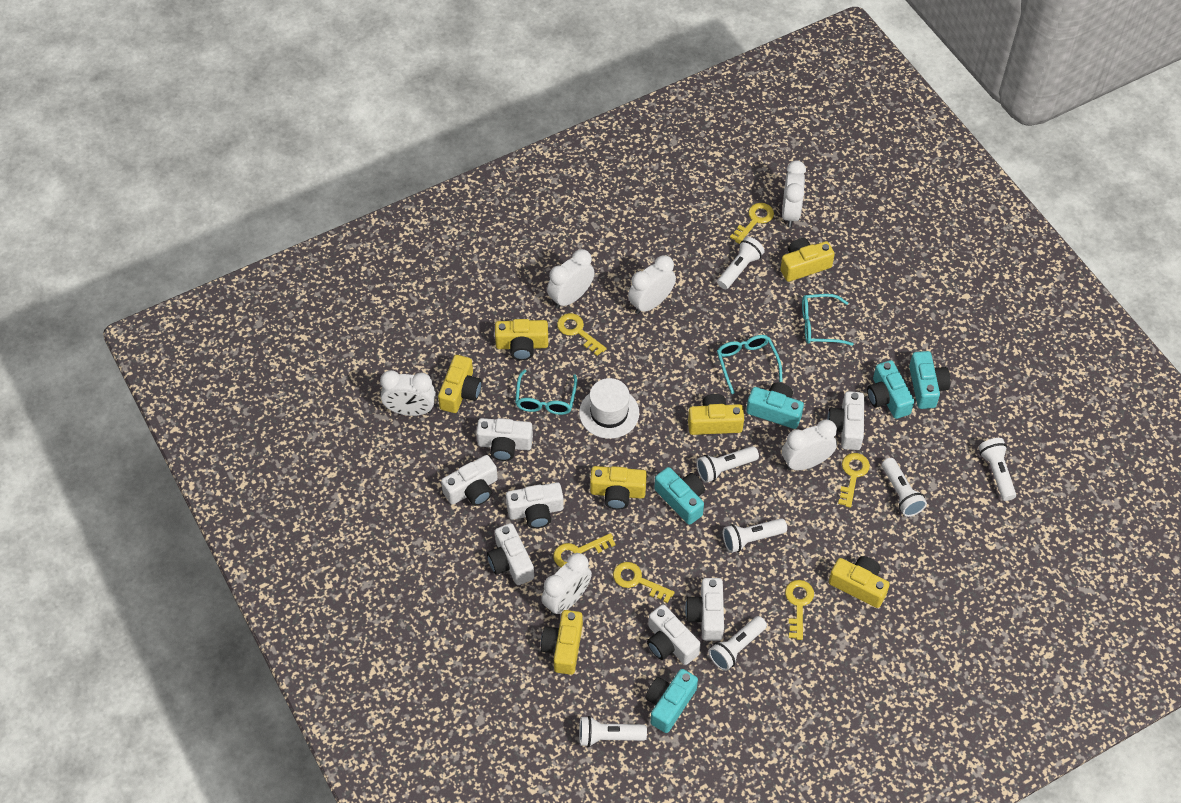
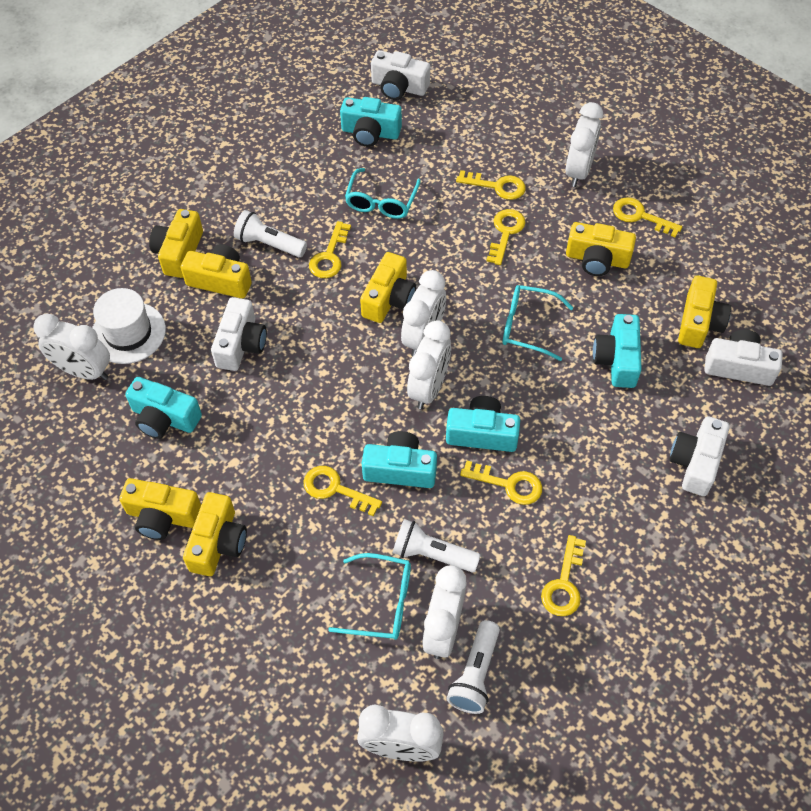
white camera: 7 -> 4
white flashlight: 7 -> 3
yellow key: 6 -> 7

